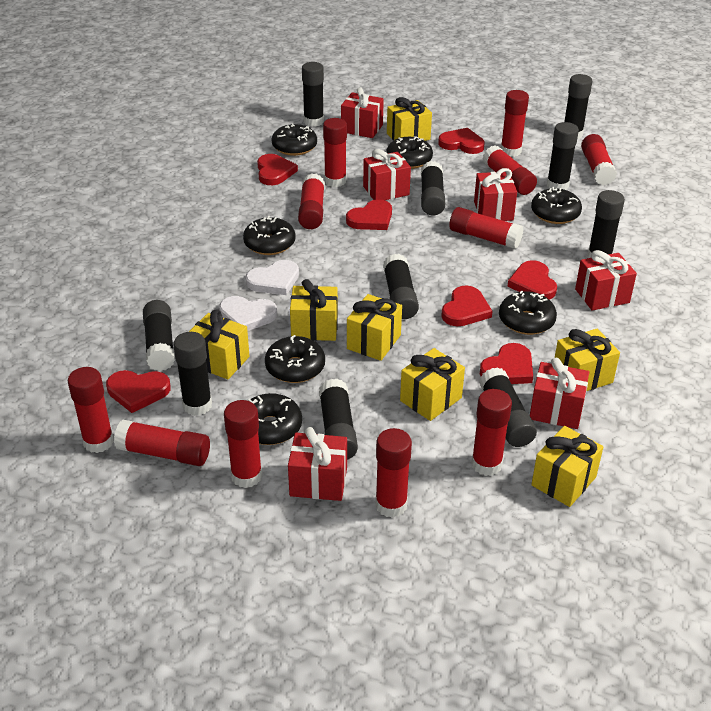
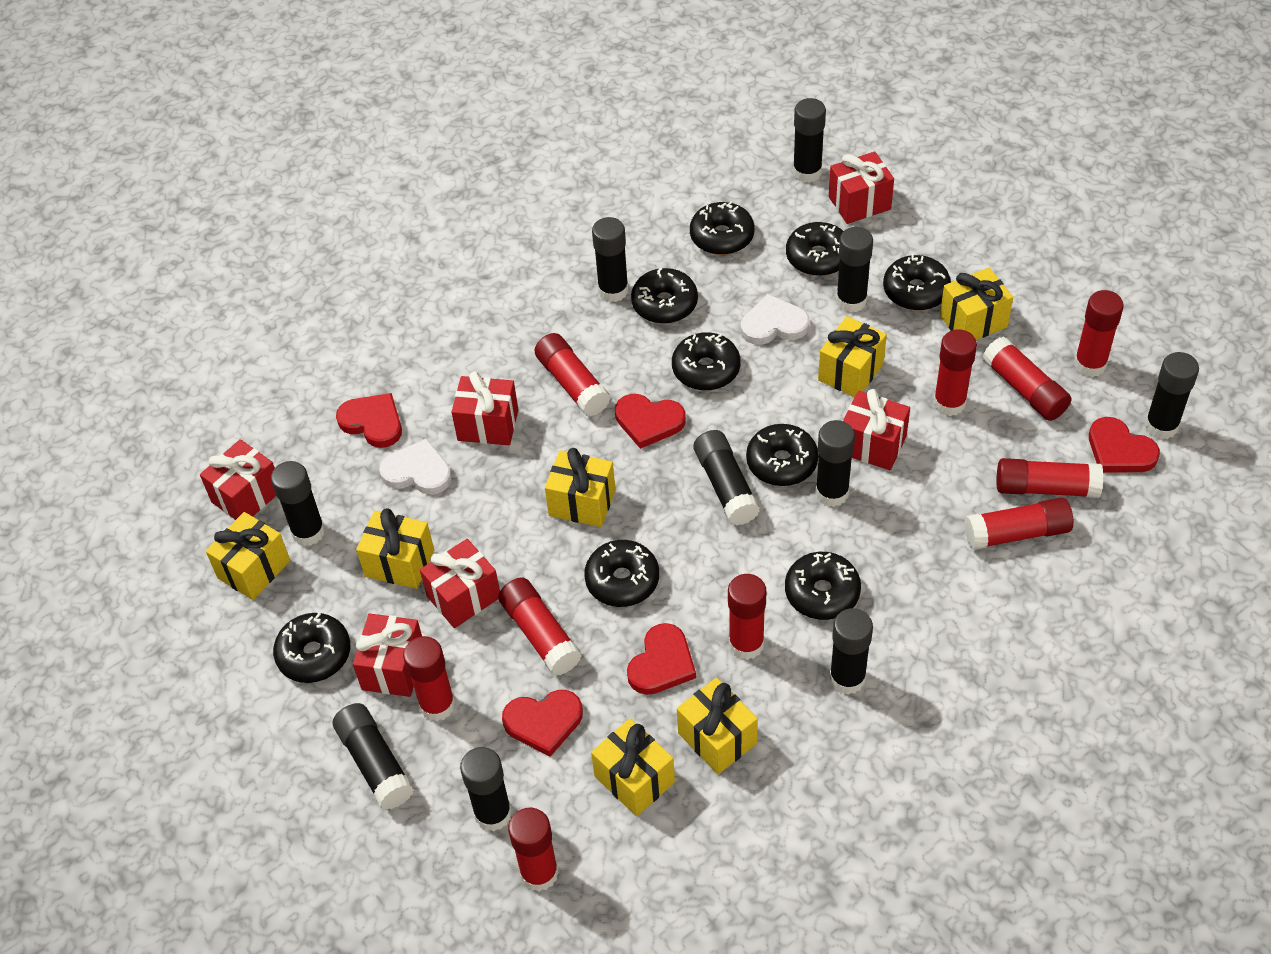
black donut: 7 -> 9
red glue stick: 11 -> 10
red heart: 7 -> 5

